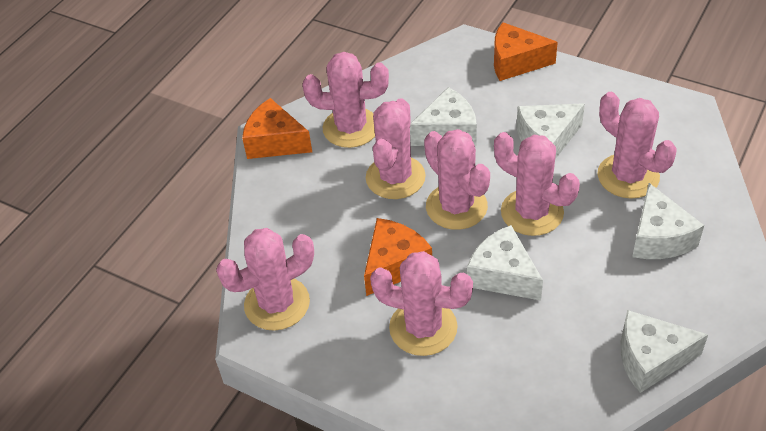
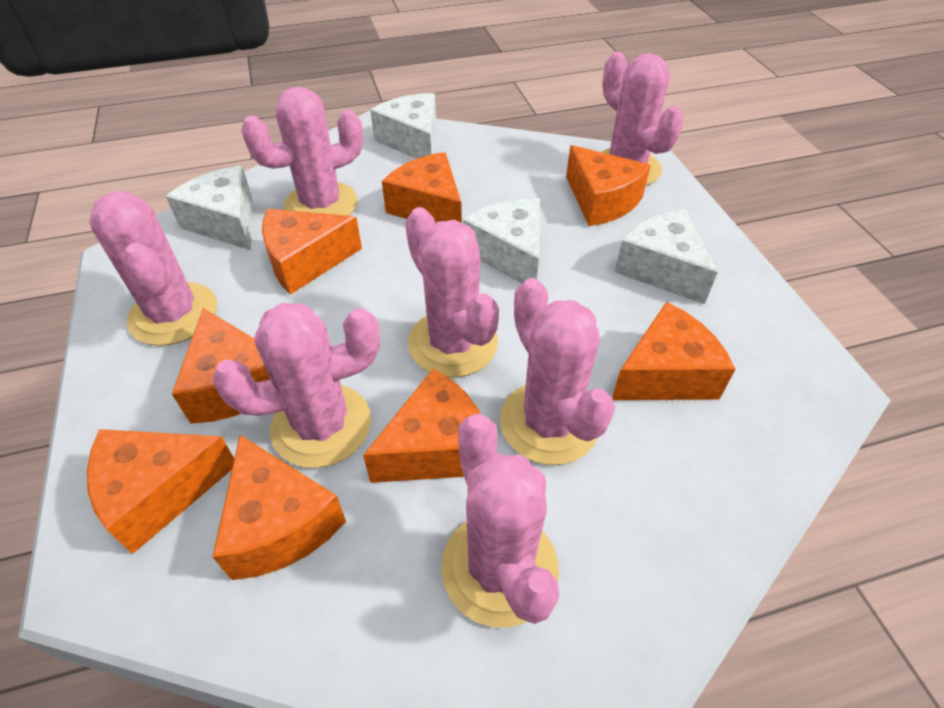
orange cheese: 3 -> 8
white cheese: 5 -> 4

